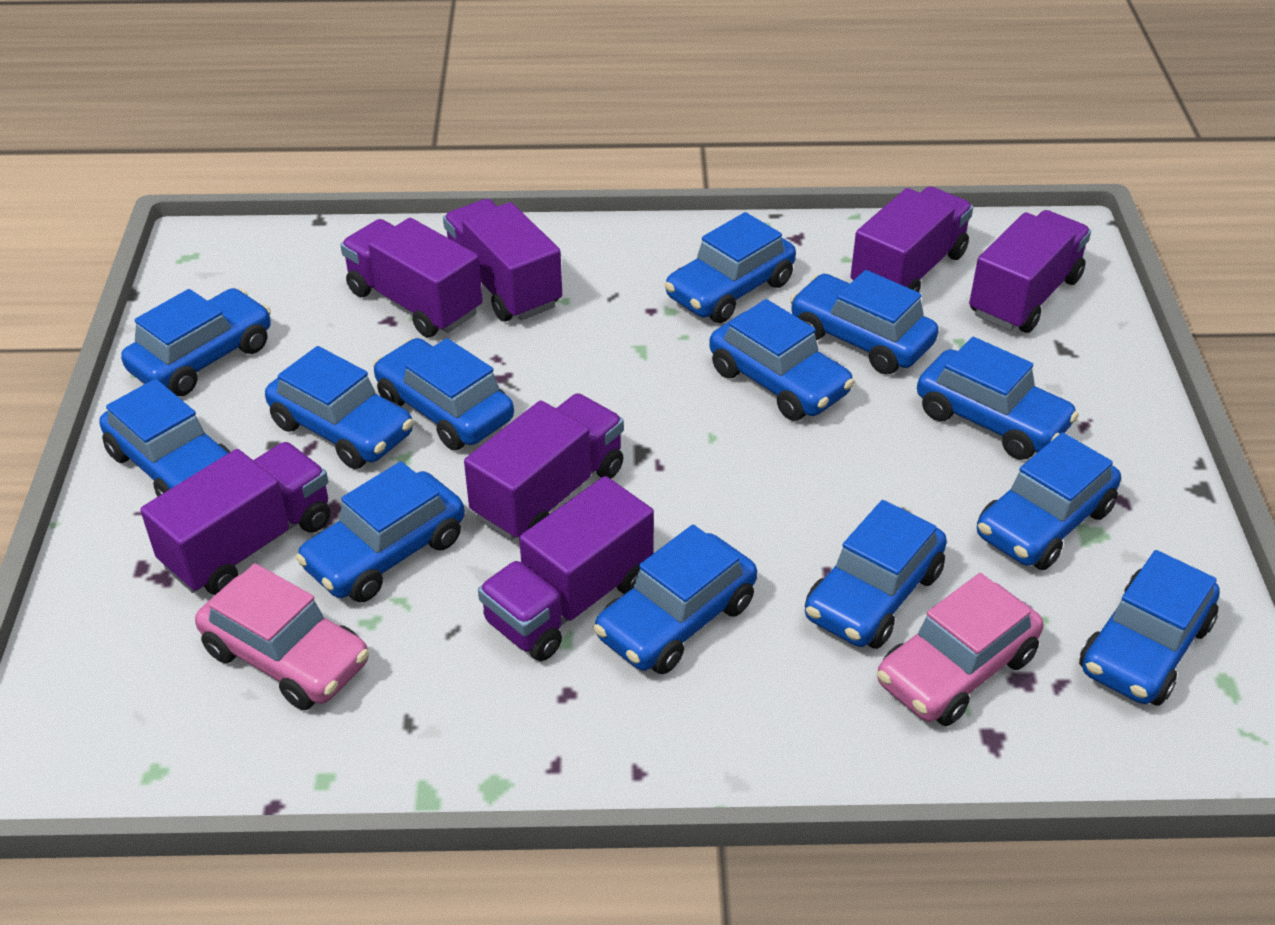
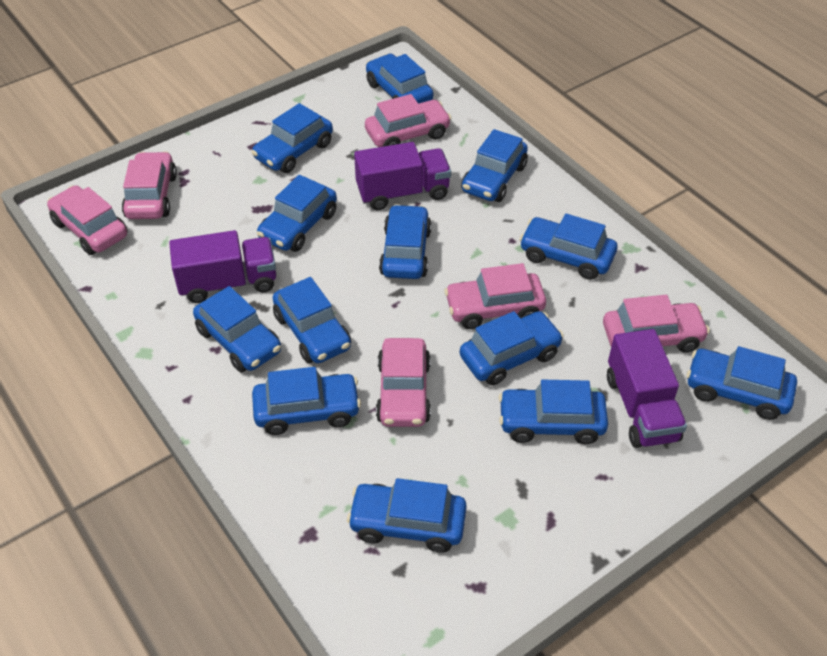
pink car: 2 -> 6
purple truck: 7 -> 3

